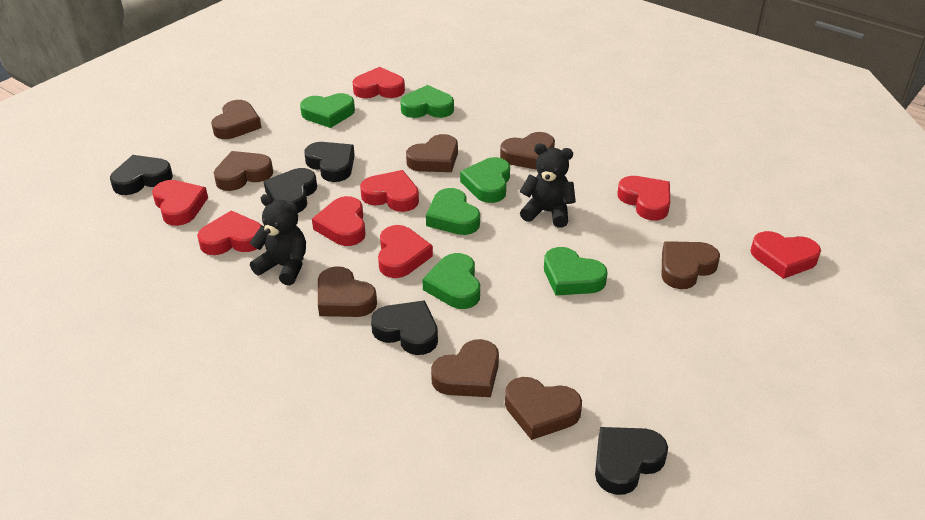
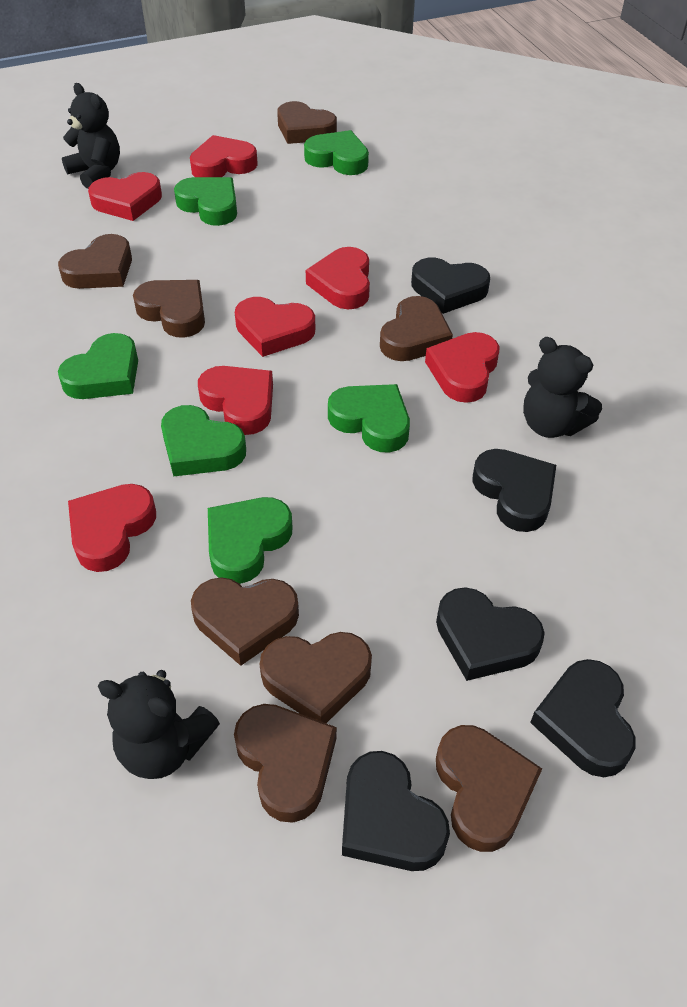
black teddy bear: 2 -> 3
red heart: 8 -> 7

